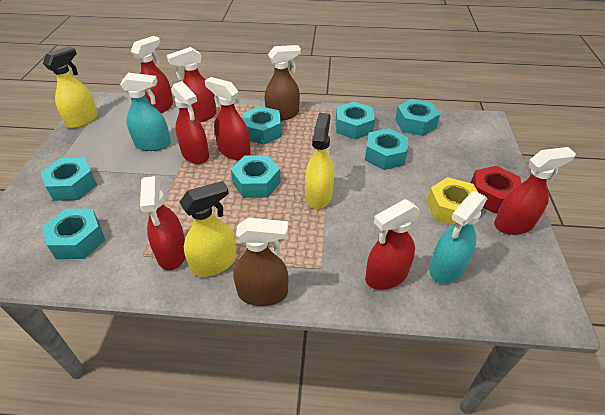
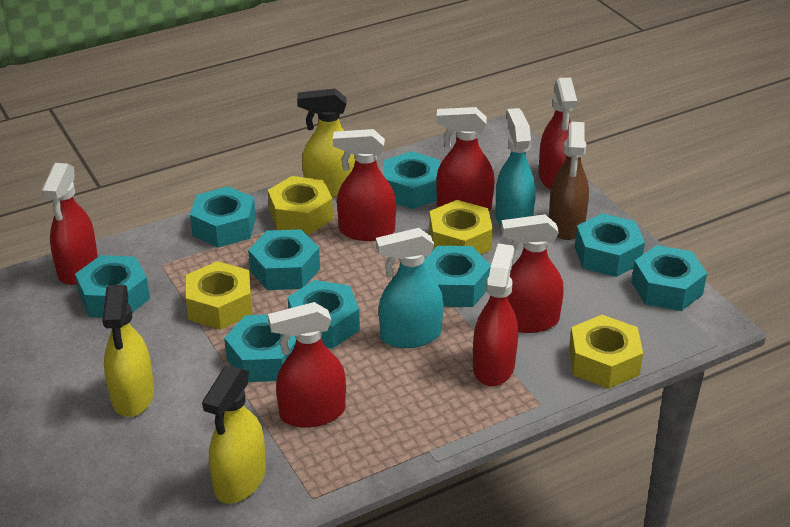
brown spray bottle: 2 -> 1
red nut: 1 -> 0
turquoise nut: 7 -> 9
yellow nut: 1 -> 4

